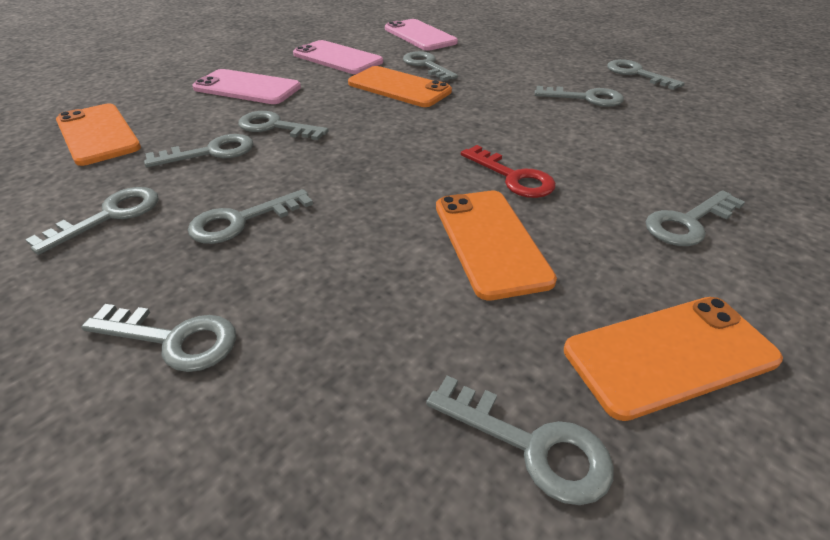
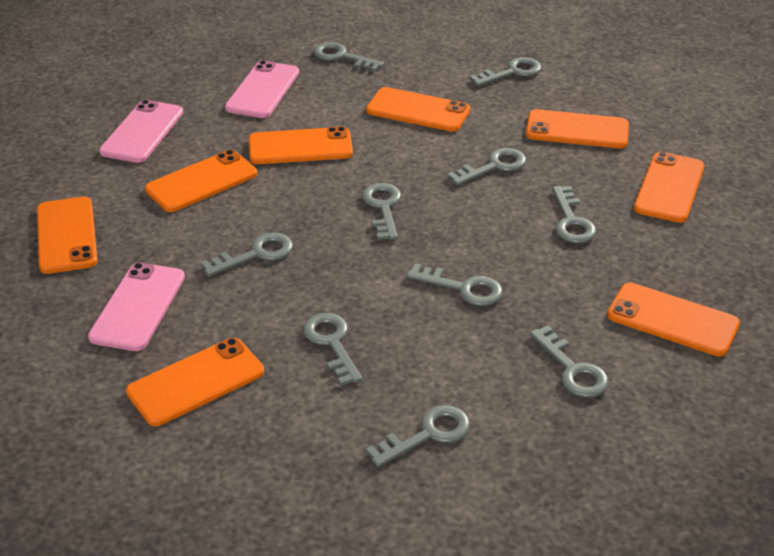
orange phone: 4 -> 8
red key: 1 -> 0

